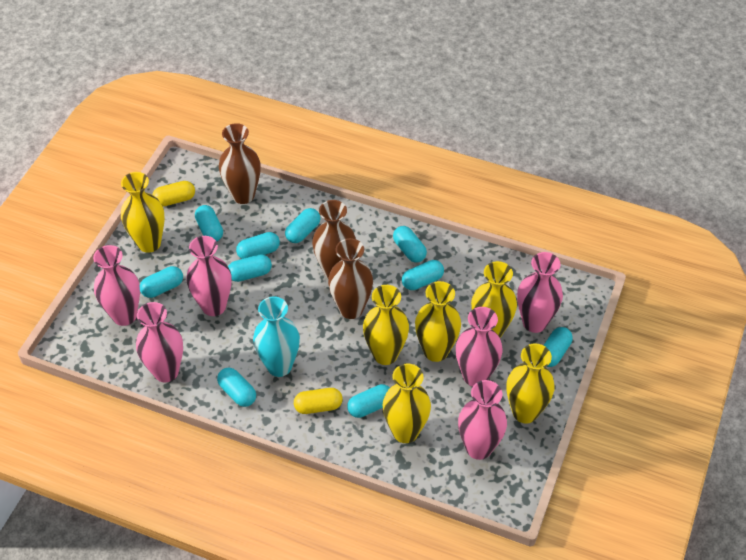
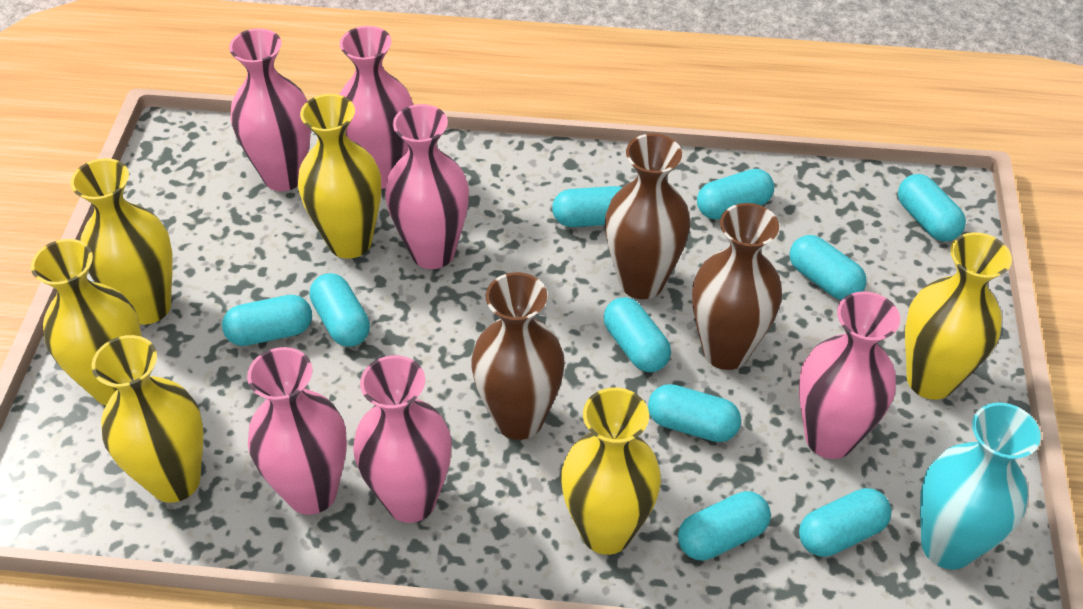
yellow capsule: 2 -> 0

